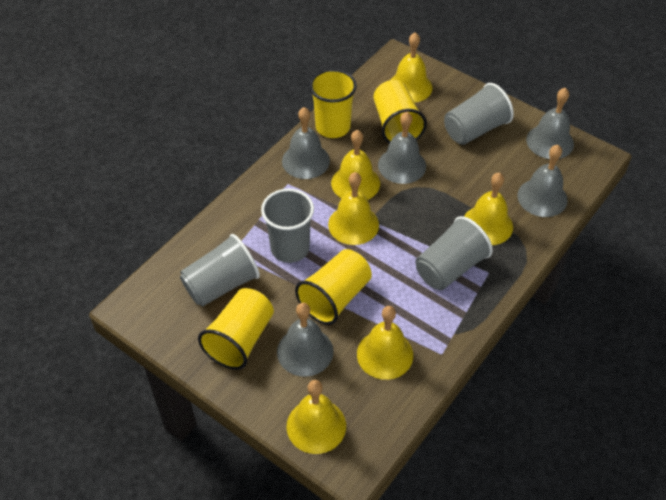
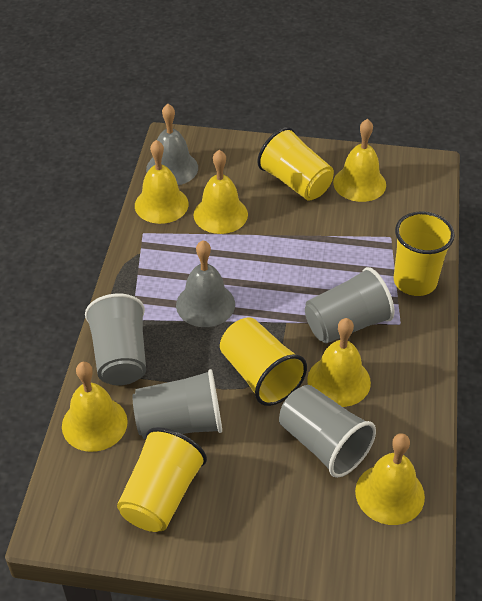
grey bell: 5 -> 2

